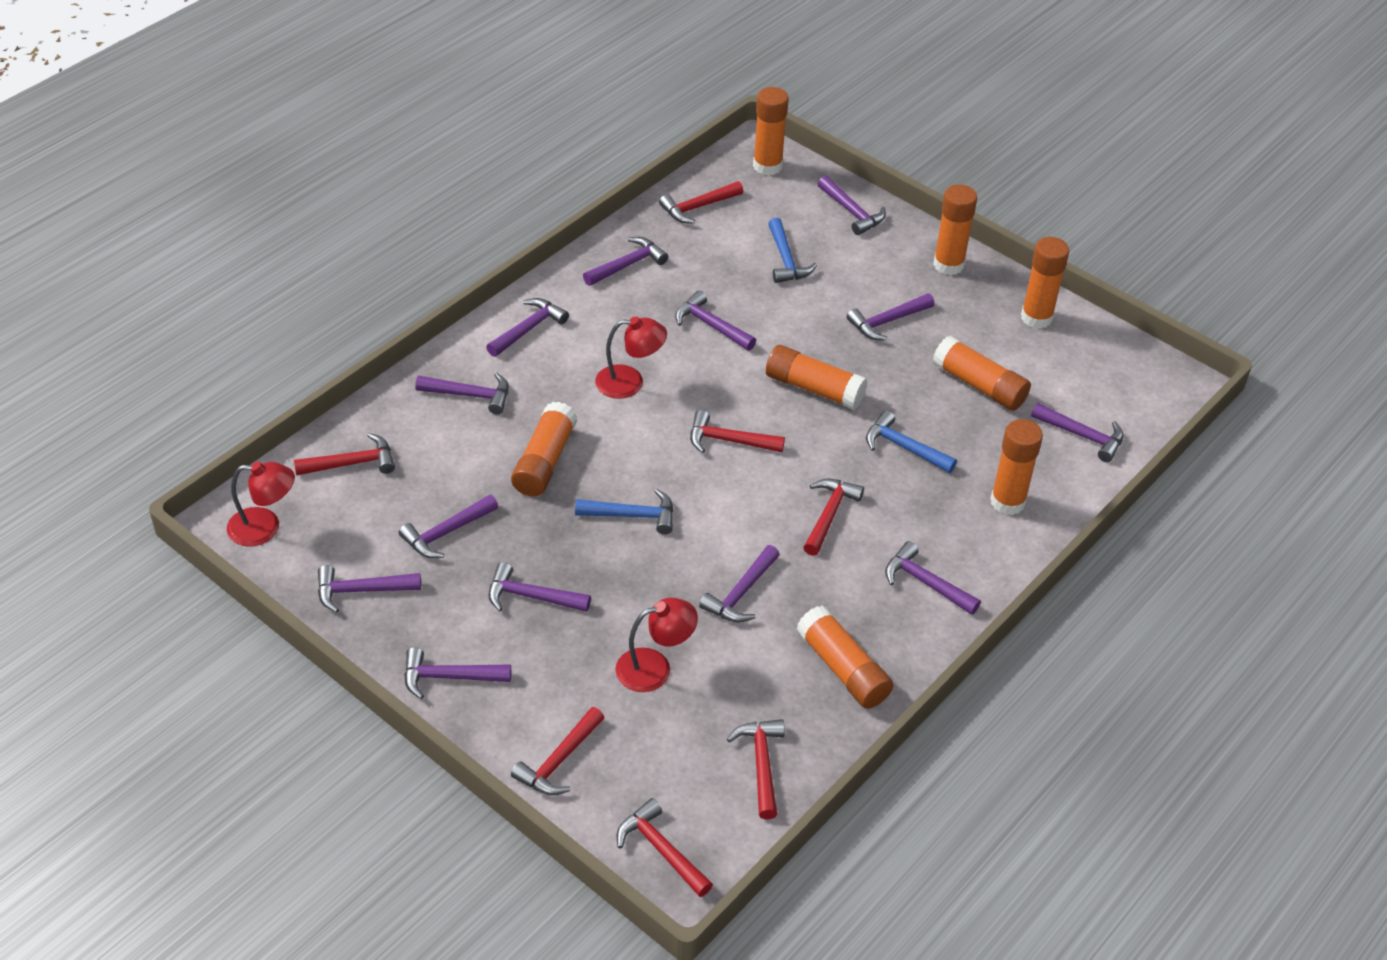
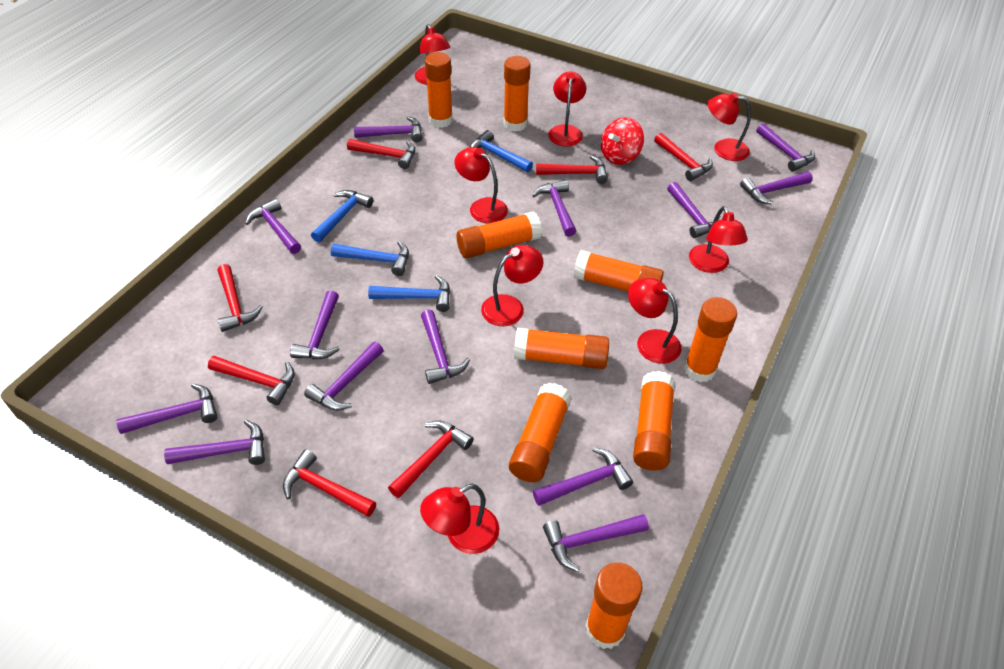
blue hammer: 3 -> 4
orange glue stick: 8 -> 9
red lamp: 3 -> 8
red spinning top: 0 -> 1

